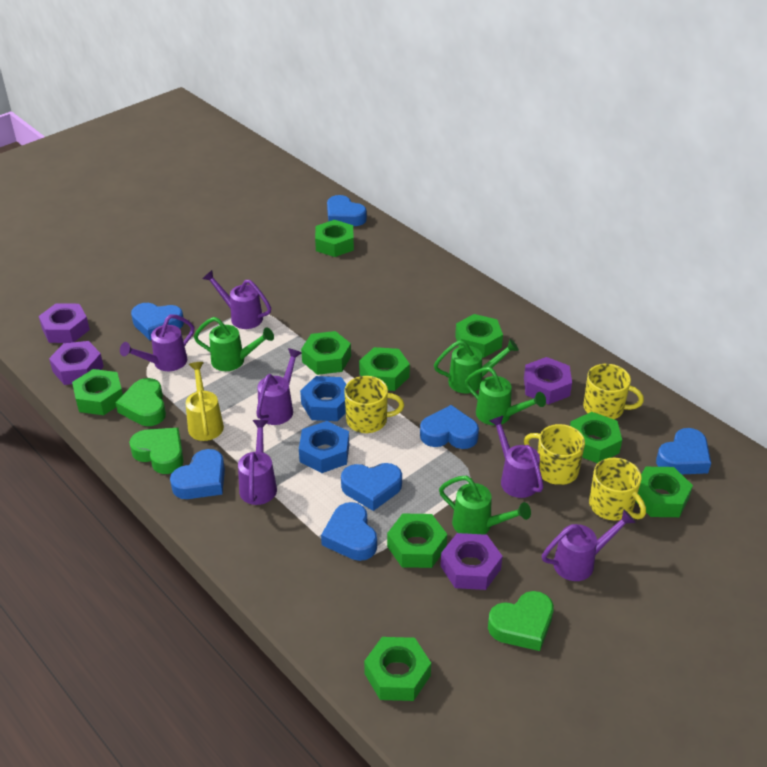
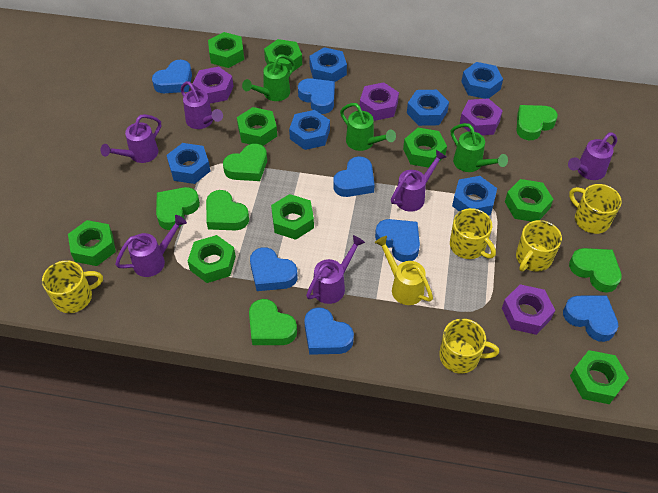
blue nut: 2 -> 6
green heart: 3 -> 6
green watering can: 4 -> 3
yellow mug: 4 -> 5

